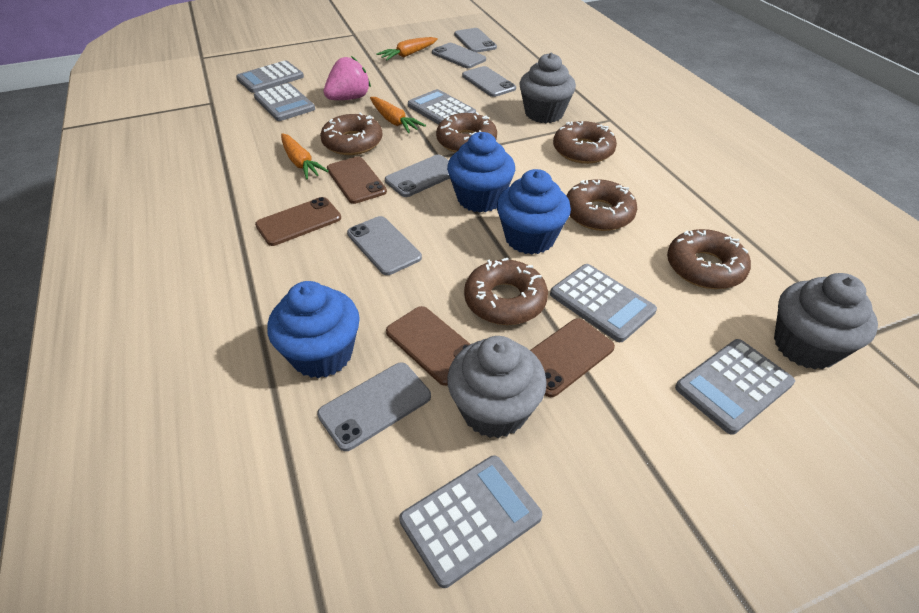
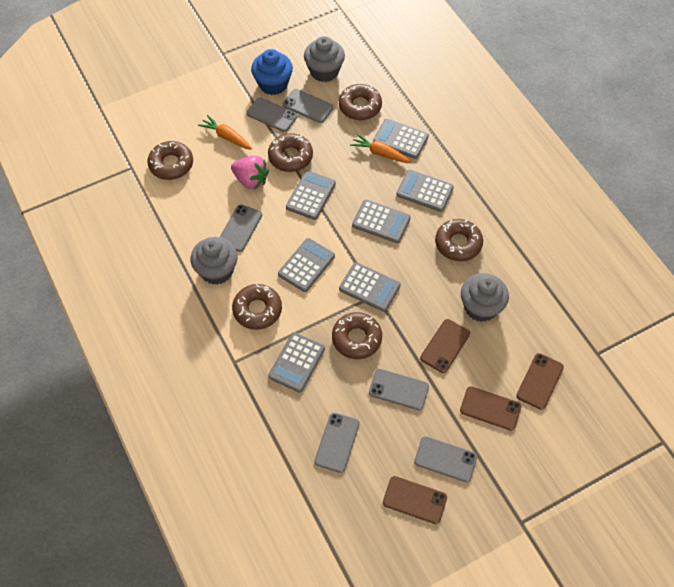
blue cupcake: 3 -> 1
grey calculator: 6 -> 7
orange carrot: 3 -> 2

